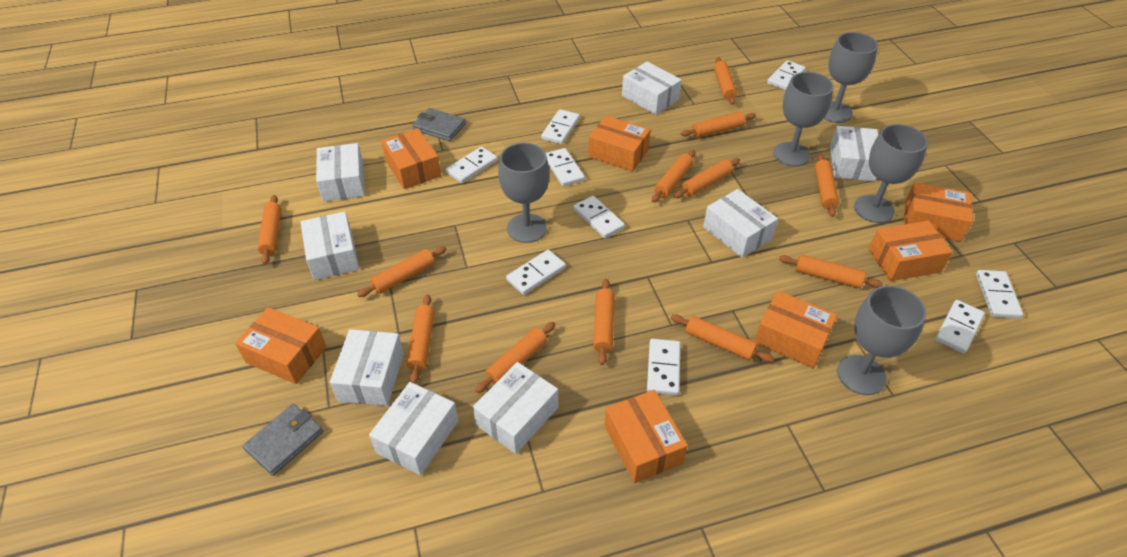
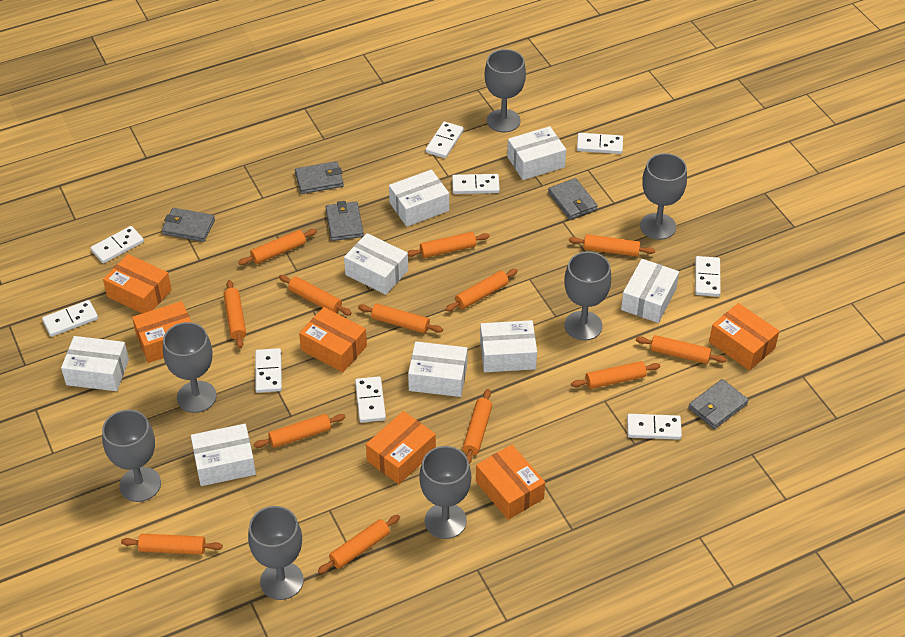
grey goblet: 5 -> 7
grey wallet: 2 -> 5
orange box: 7 -> 6
orange rolling pin: 12 -> 13

